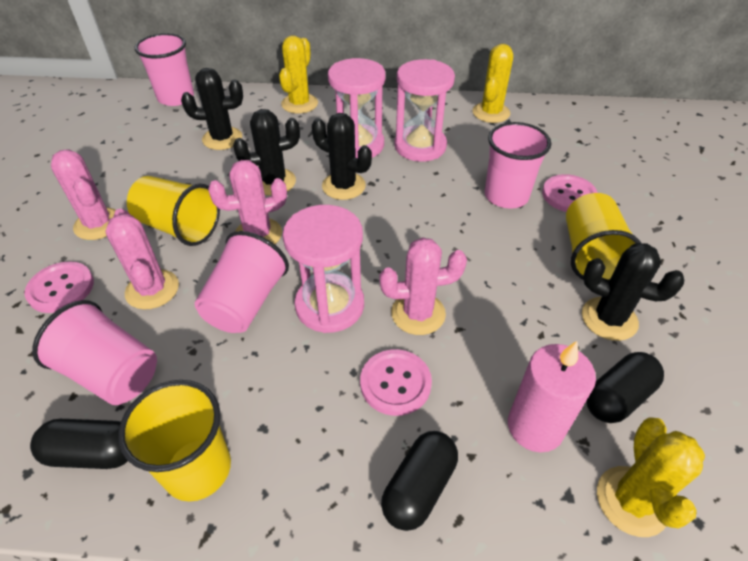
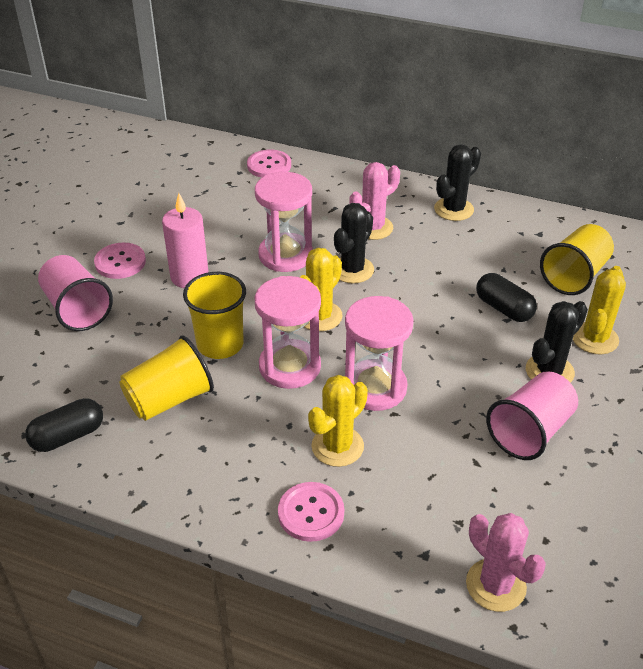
black cactus: 4 -> 3
black capsule: 3 -> 2
pink cactus: 4 -> 2
pink cup: 4 -> 2

